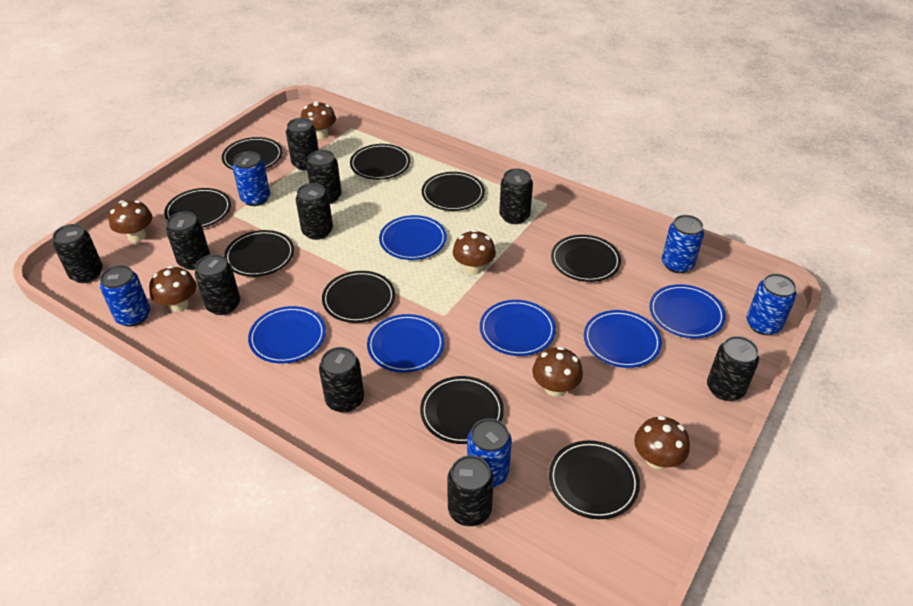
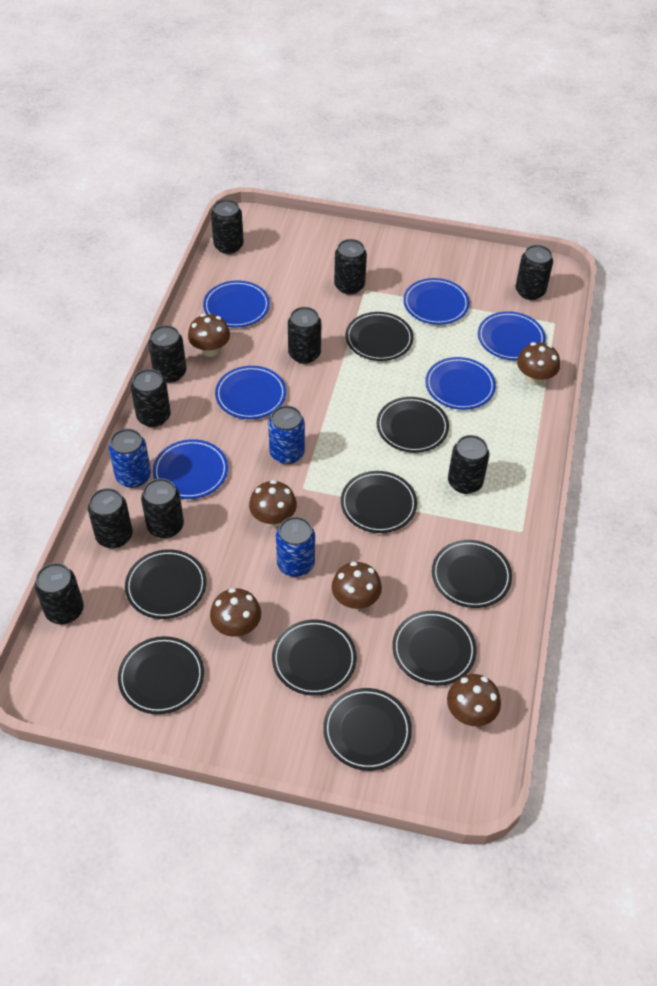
blue can: 5 -> 3

